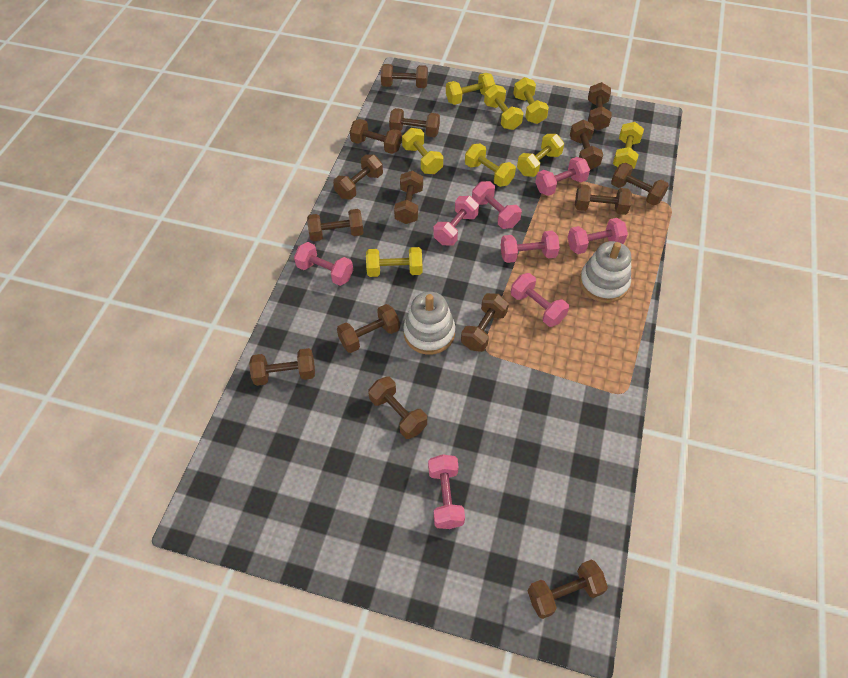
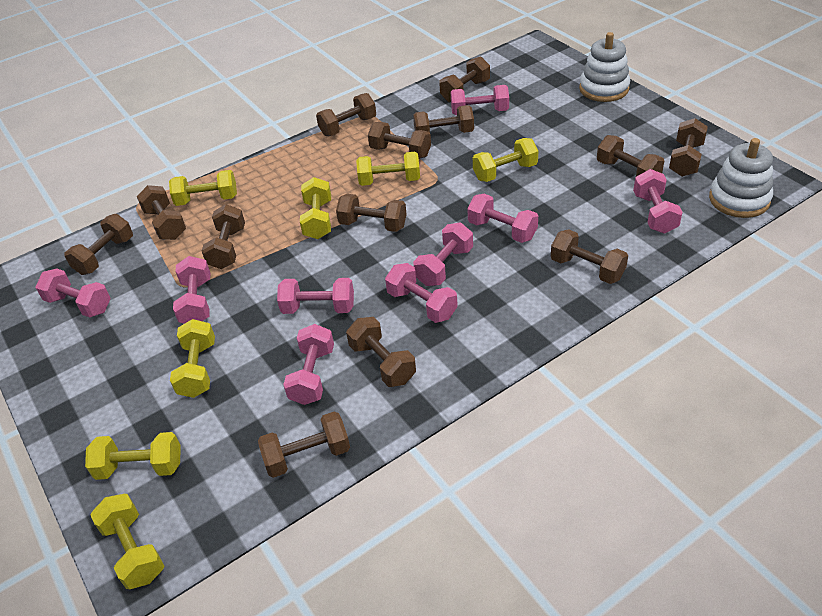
brown dumbbell: 15 -> 13
pink dumbbell: 8 -> 9
yellow dumbbell: 8 -> 7

